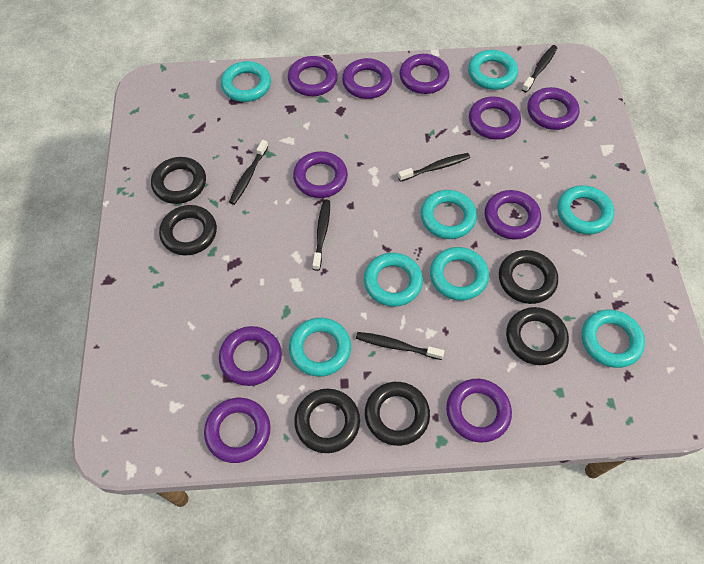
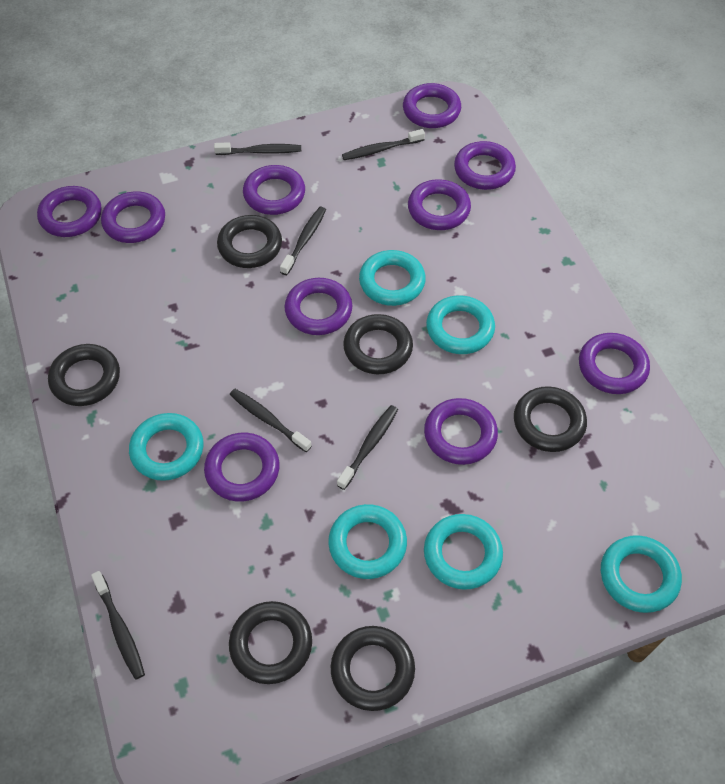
black toothbrush: 5 -> 6
turquoise ring: 8 -> 6

